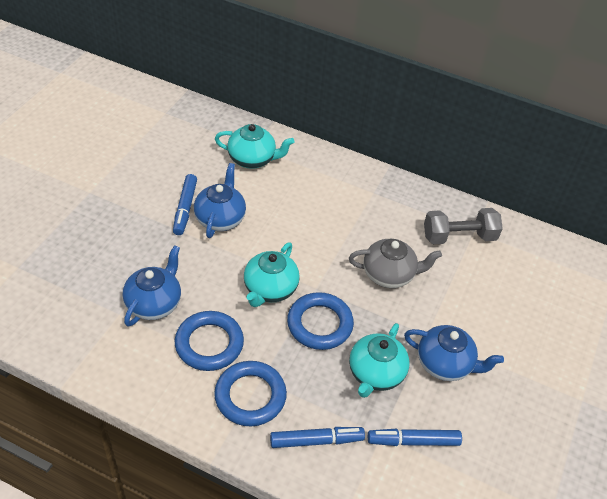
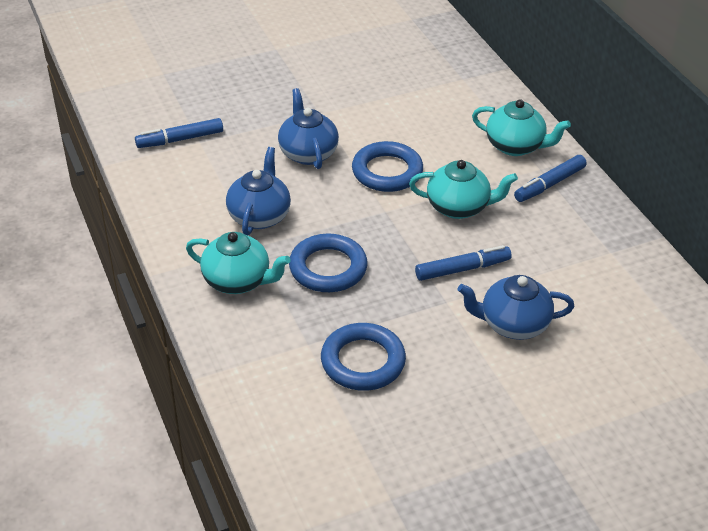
grey dumbbell: 1 -> 0
grey teapot: 1 -> 0

